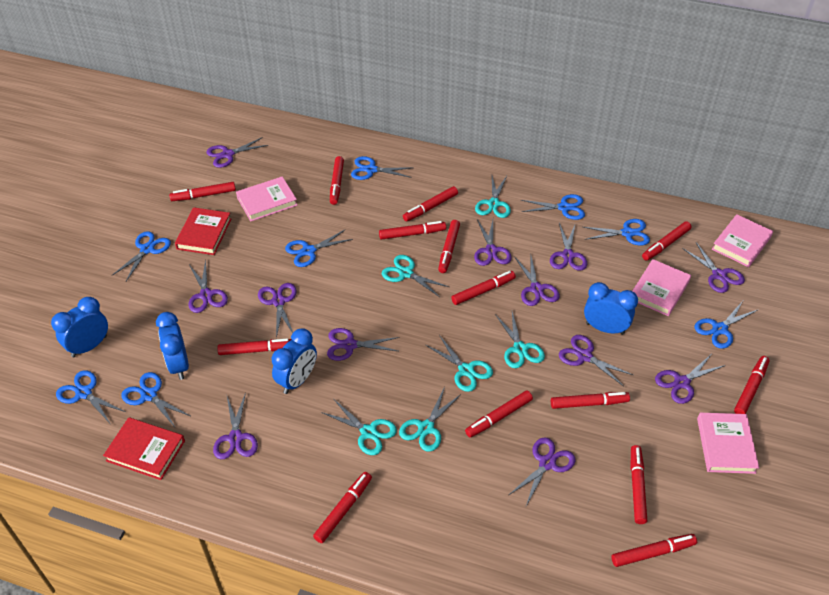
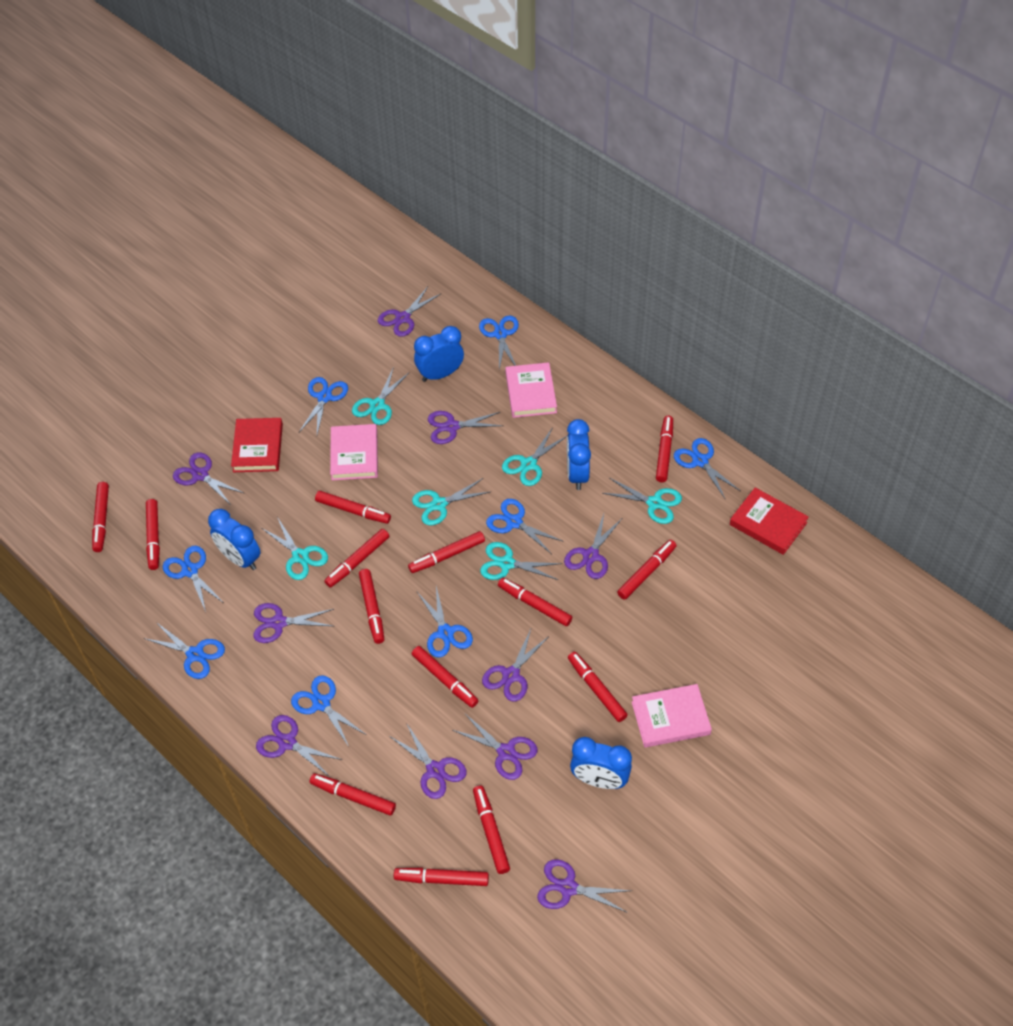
pink book: 4 -> 3
purple scissors: 12 -> 10

